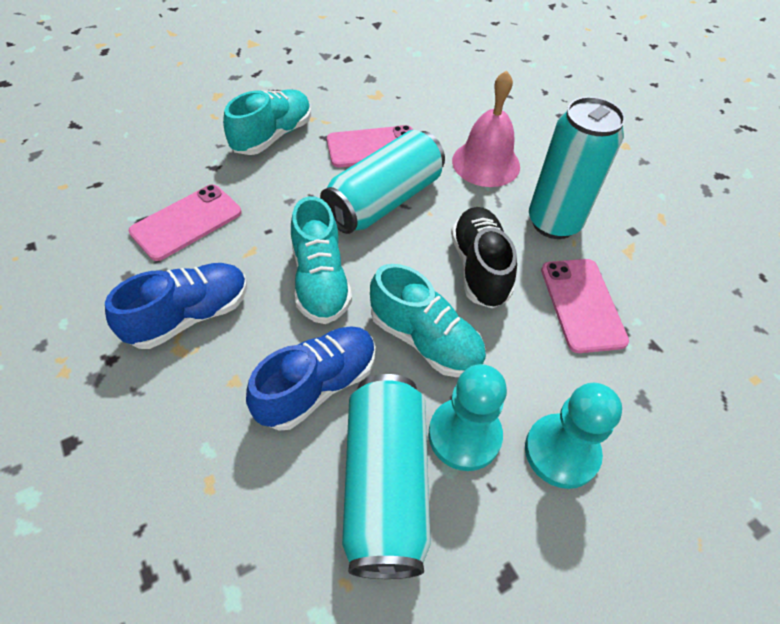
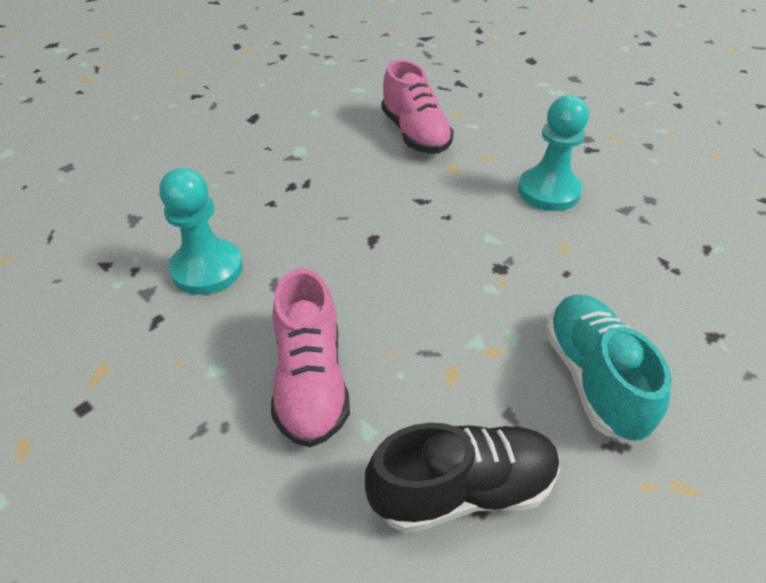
blue shoe: 2 -> 0
pink bell: 1 -> 0
pink phone: 3 -> 0
pink shoe: 0 -> 2
turquoise can: 3 -> 0
turquoise shoe: 3 -> 1

